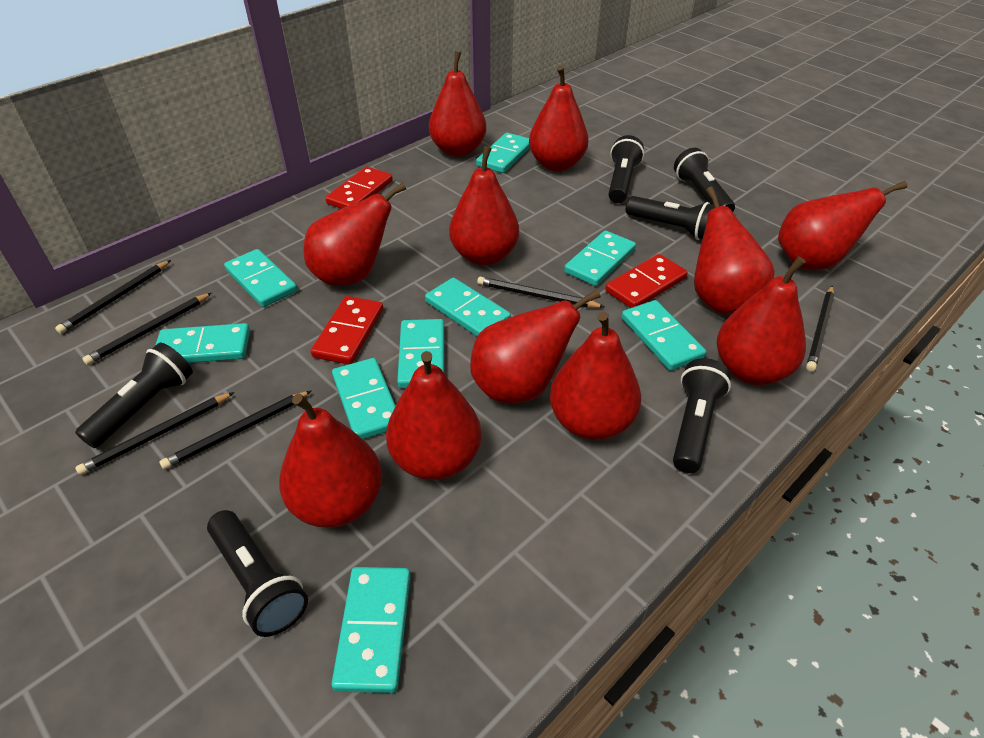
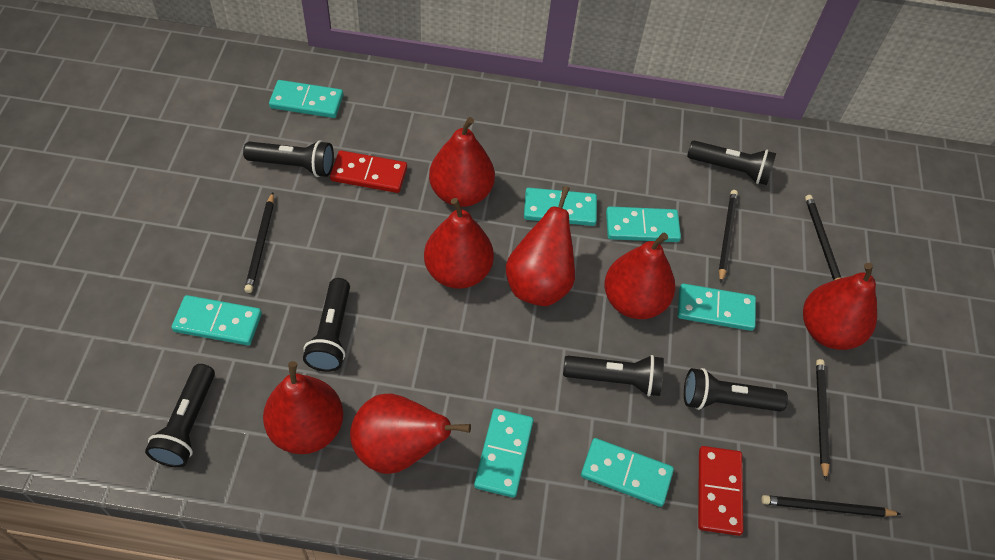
black pencil: 6 -> 5
red domino: 3 -> 2
red pear: 11 -> 7
turquoise domino: 9 -> 7

